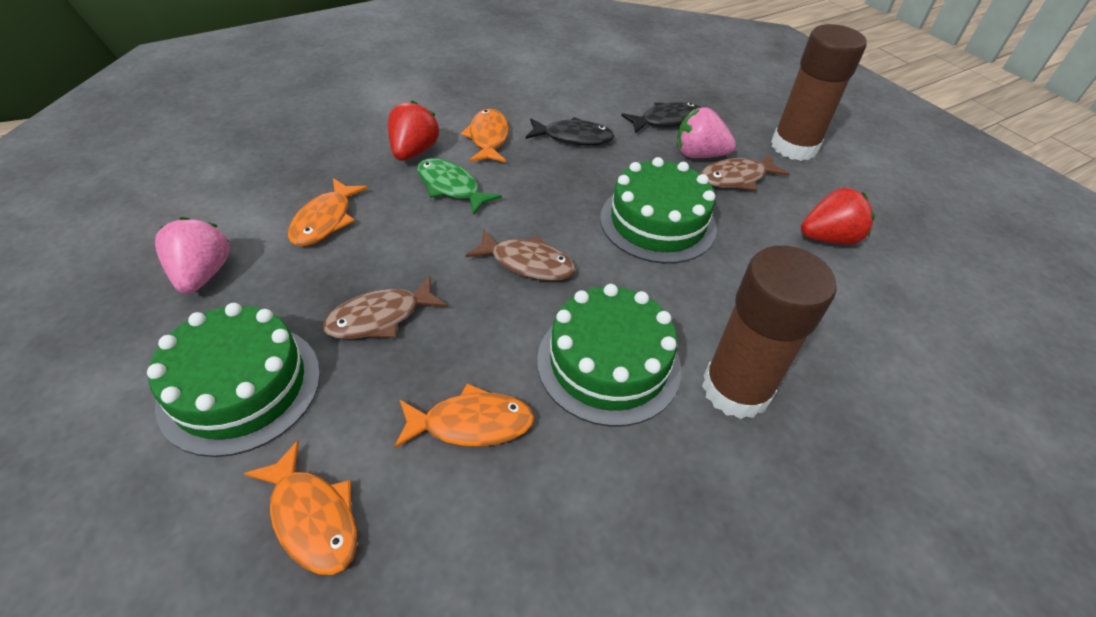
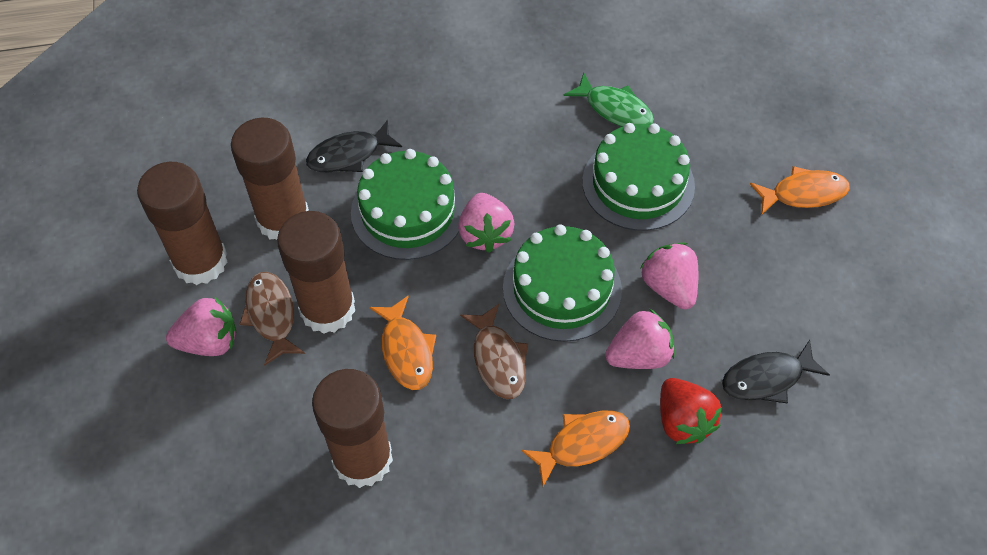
brown fish: 3 -> 2
brown glue stick: 2 -> 4
orange fish: 4 -> 3
pink strawberry: 2 -> 4
red strawberry: 2 -> 1

